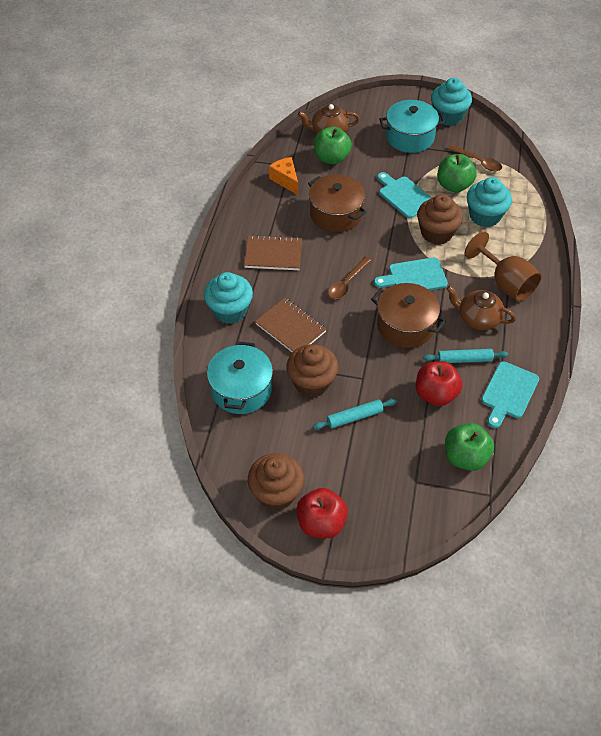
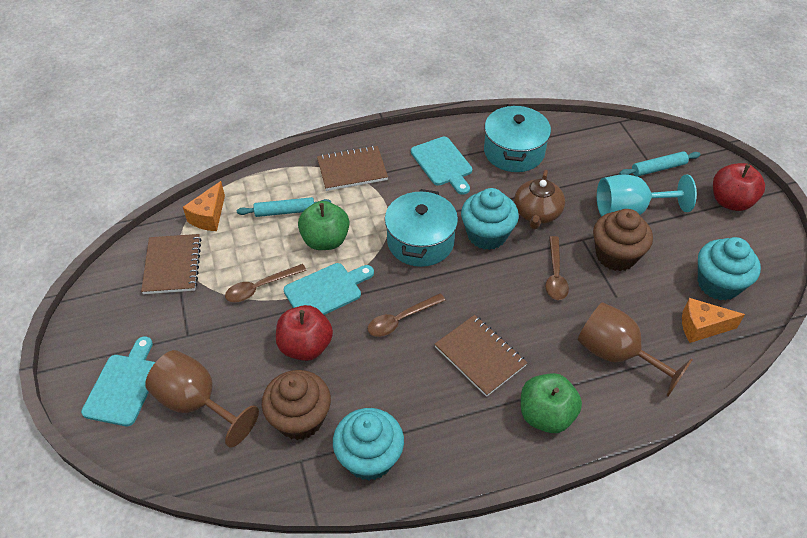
brown cupcake: 3 -> 2
brown goblet: 1 -> 2
brown notebook: 2 -> 3
brown pot: 2 -> 0
brown spoon: 2 -> 3
brown teapot: 2 -> 1
green apple: 3 -> 2
orange cheese: 1 -> 2
turquoise goblet: 0 -> 1

